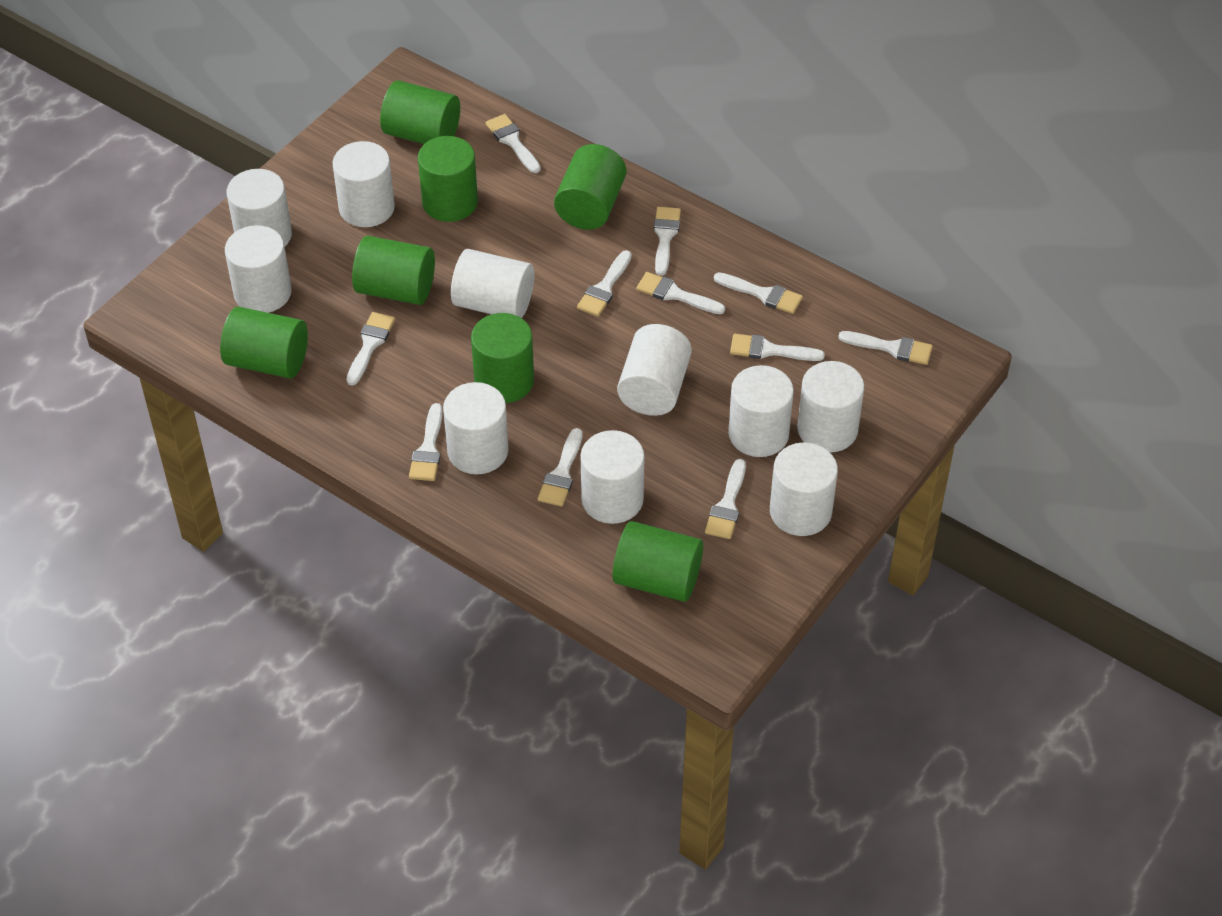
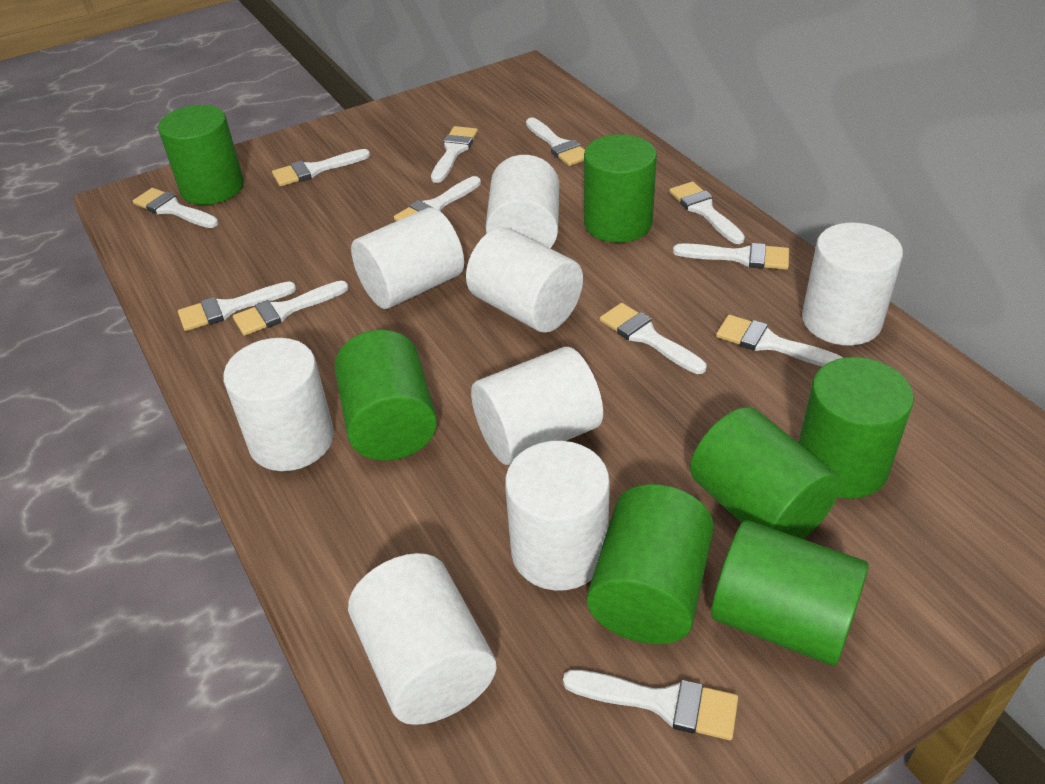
white brush: 11 -> 12
white cylinder: 10 -> 8

